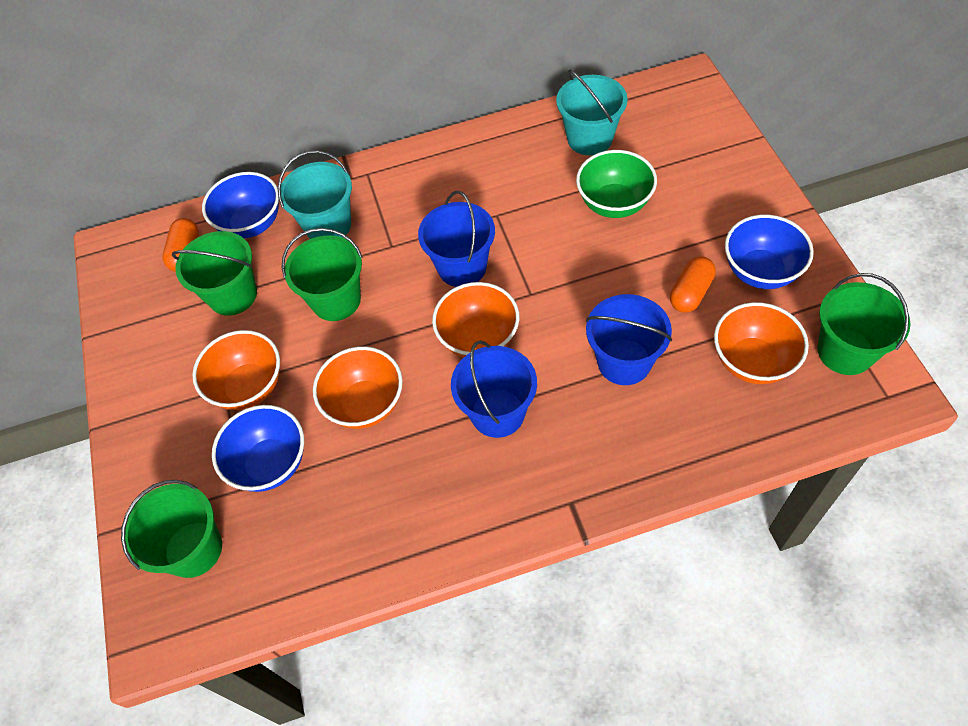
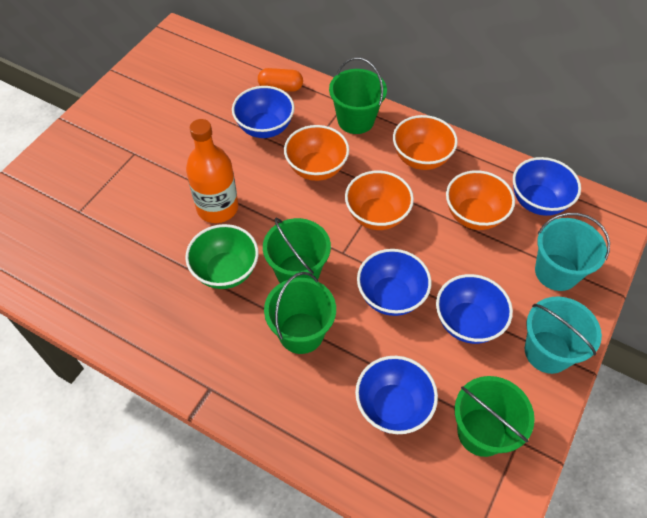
blue bowl: 3 -> 5
blue bucket: 3 -> 0
orange bottle: 0 -> 1
orange capsule: 2 -> 1

